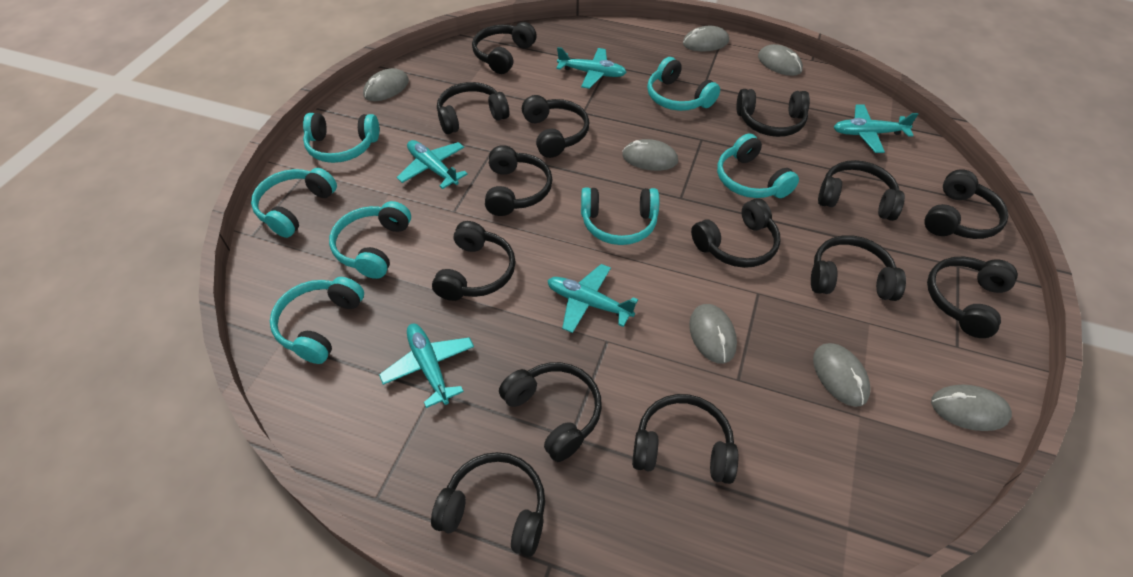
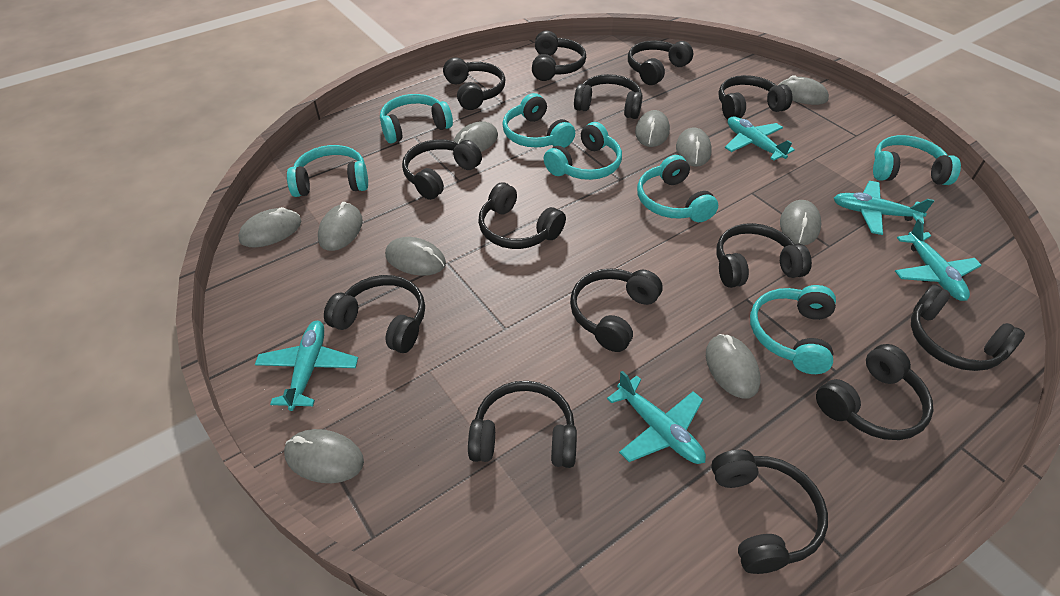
grey mouse: 7 -> 10

